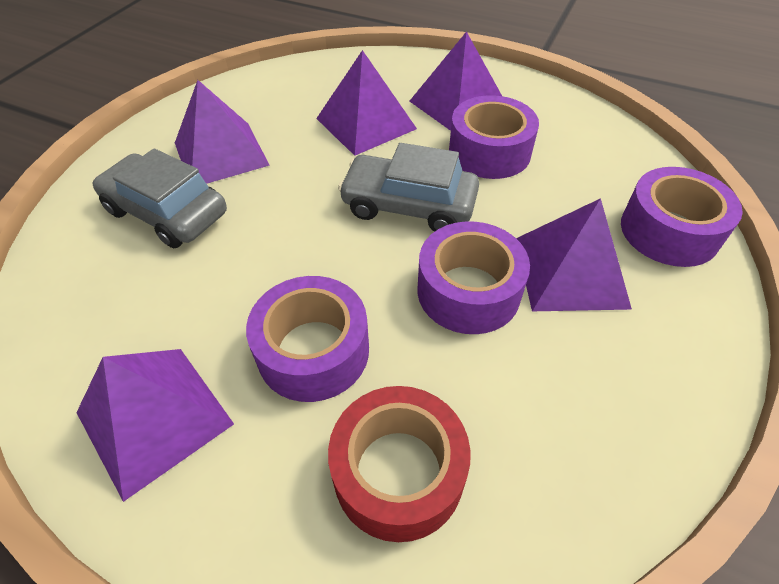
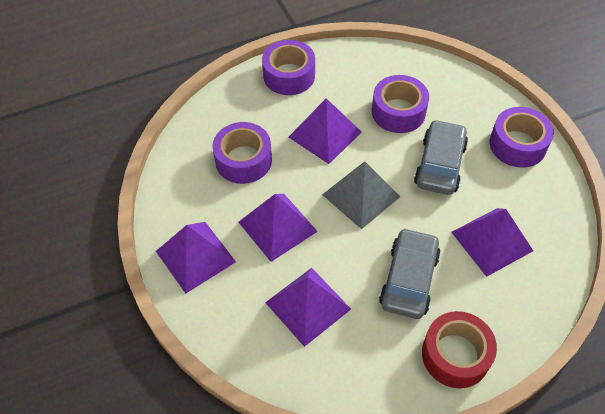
grey pyramid: 0 -> 1

